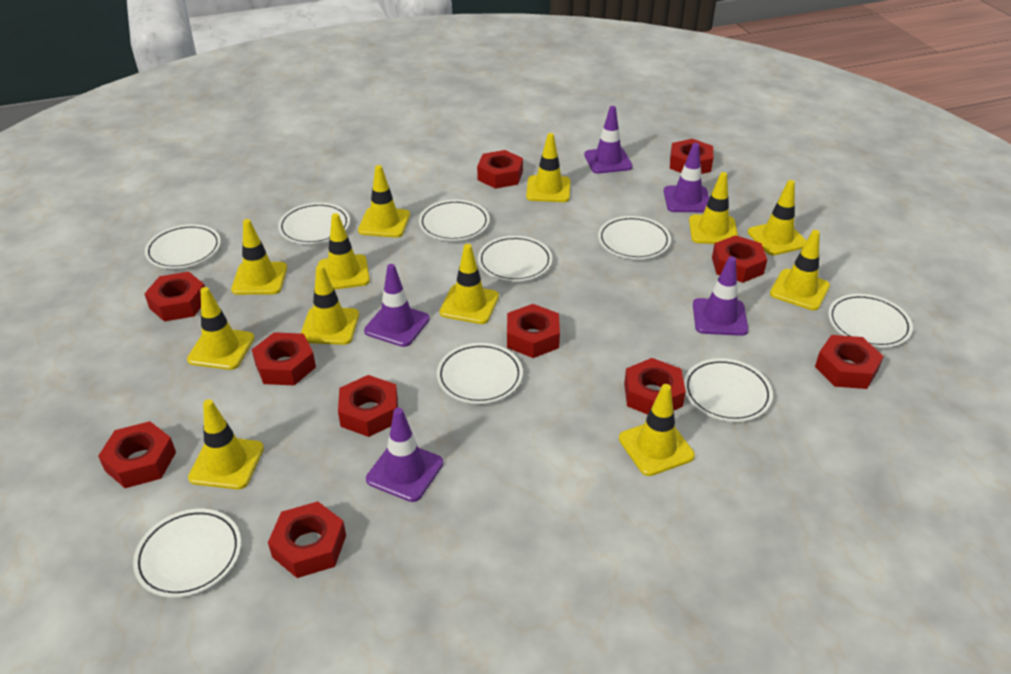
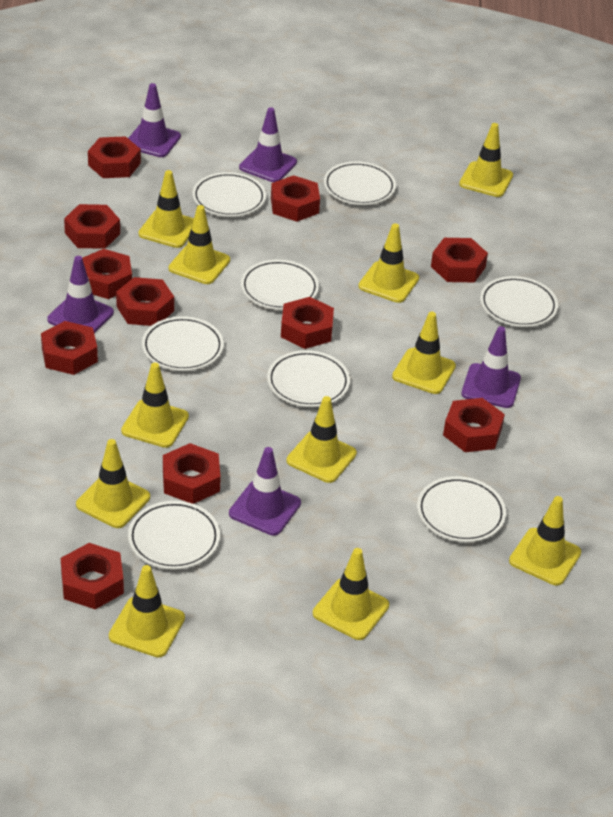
white plate: 9 -> 8
yellow traffic cone: 12 -> 11

